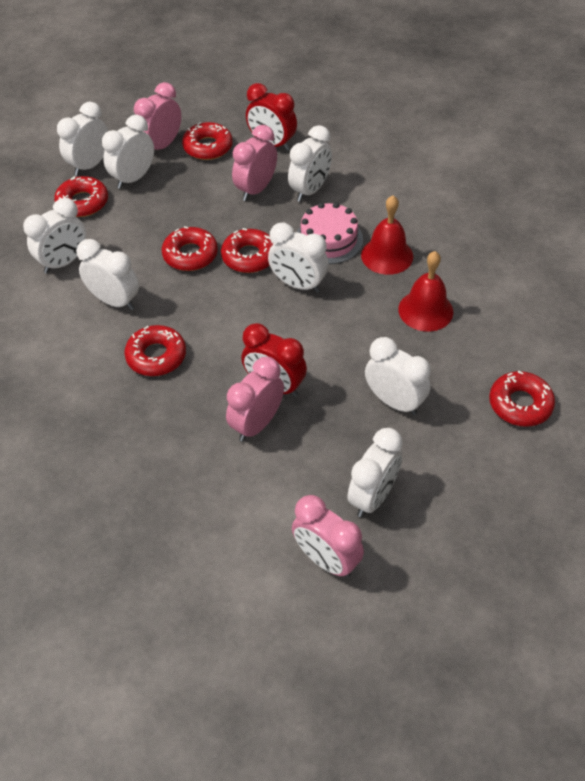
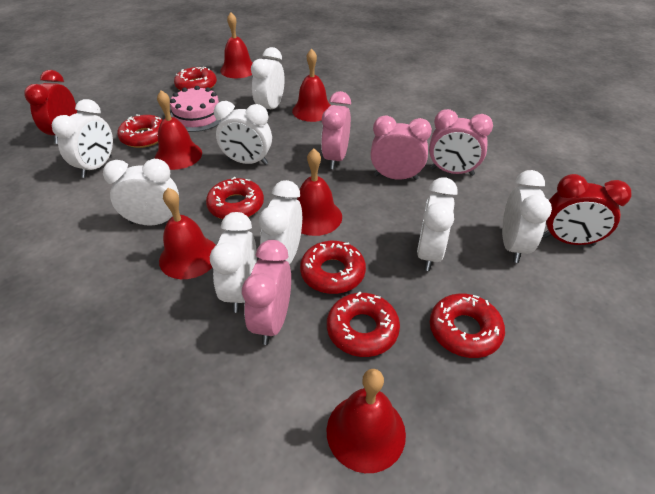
red bell: 2 -> 6

